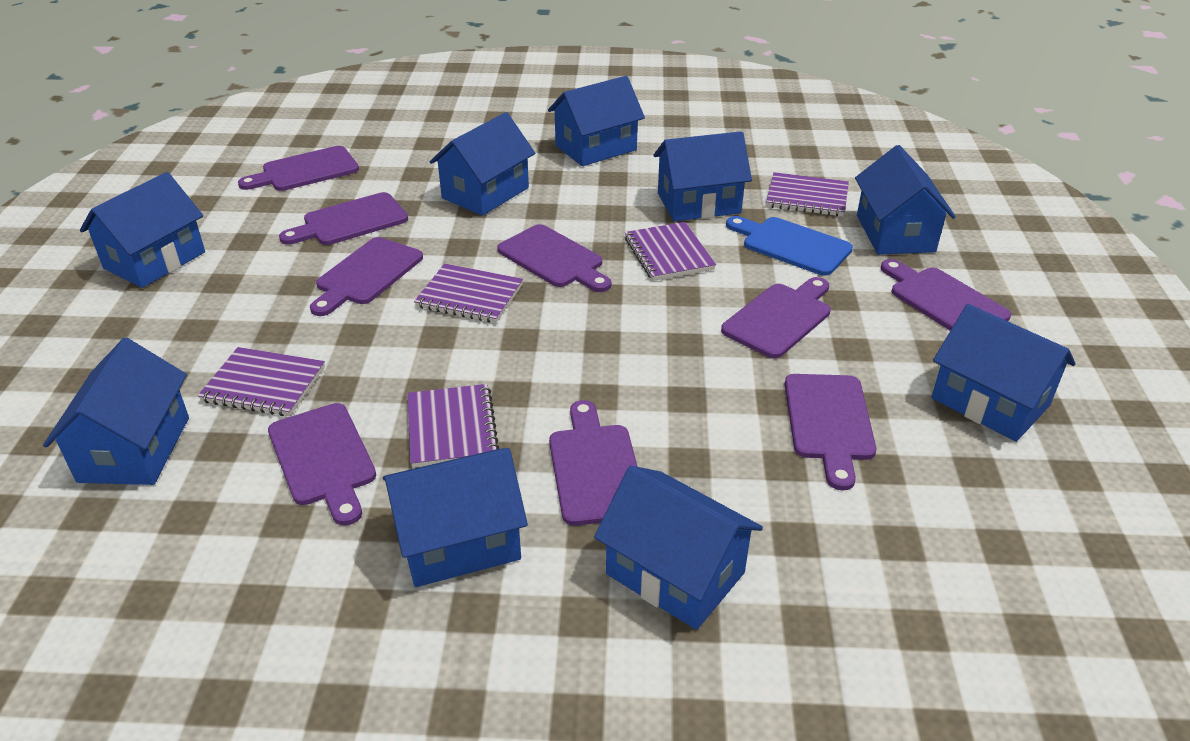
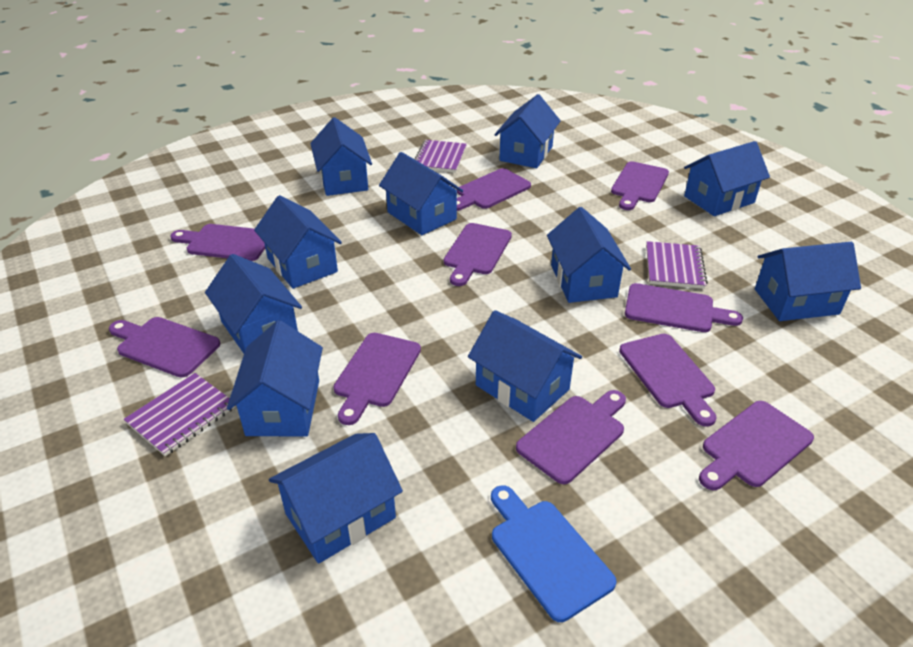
blue house: 9 -> 11
purple cutting board: 9 -> 10
purple notebook: 5 -> 3

